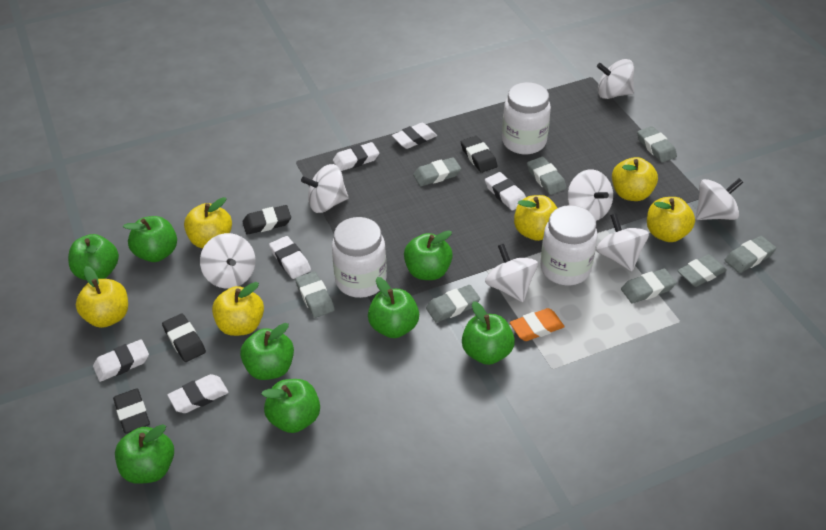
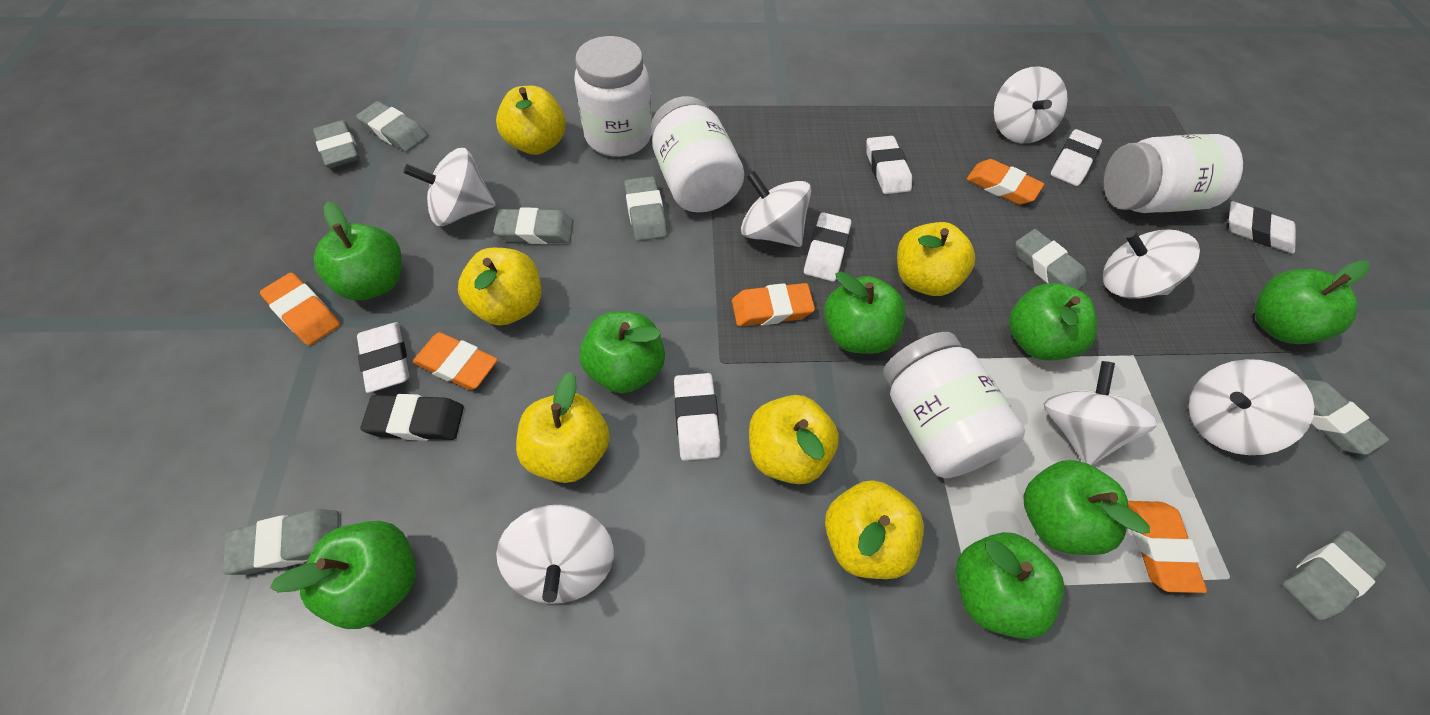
black eraser: 4 -> 1
orange eraser: 1 -> 5
white jar: 3 -> 4

